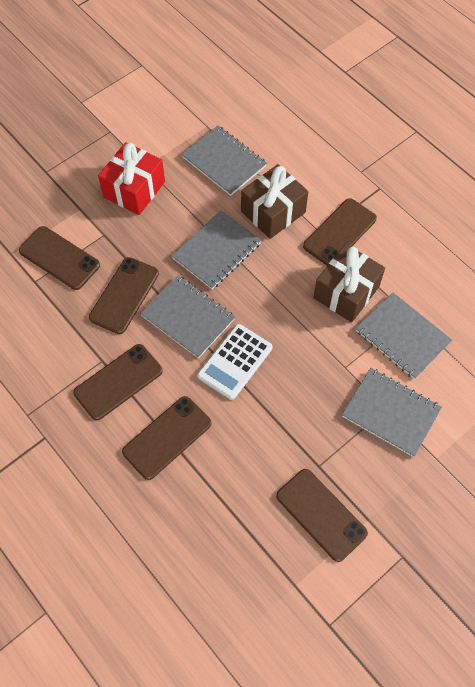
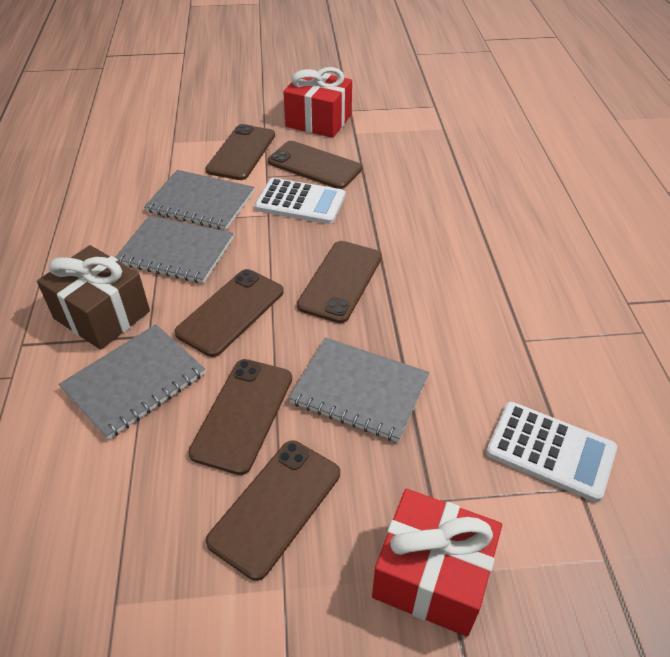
brown gift: 2 -> 1
grey notebook: 5 -> 4
red gift: 1 -> 2
white calculator: 1 -> 2

